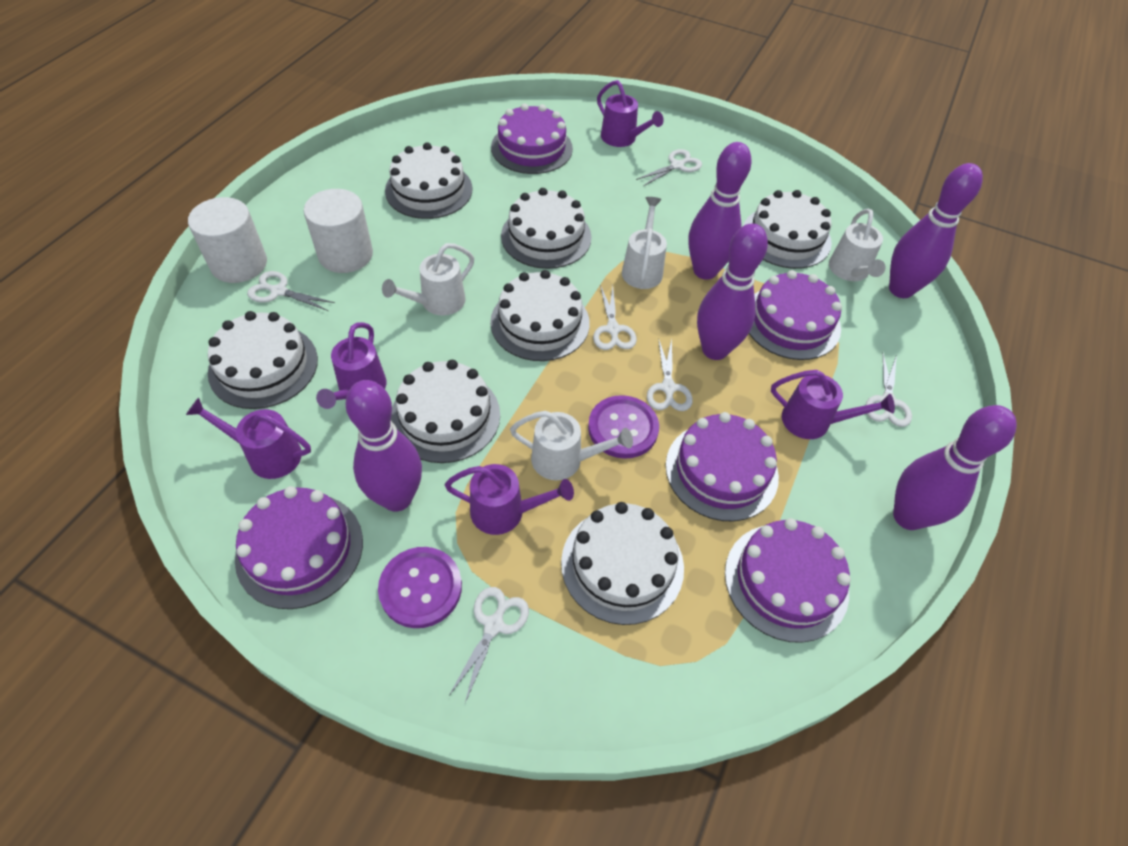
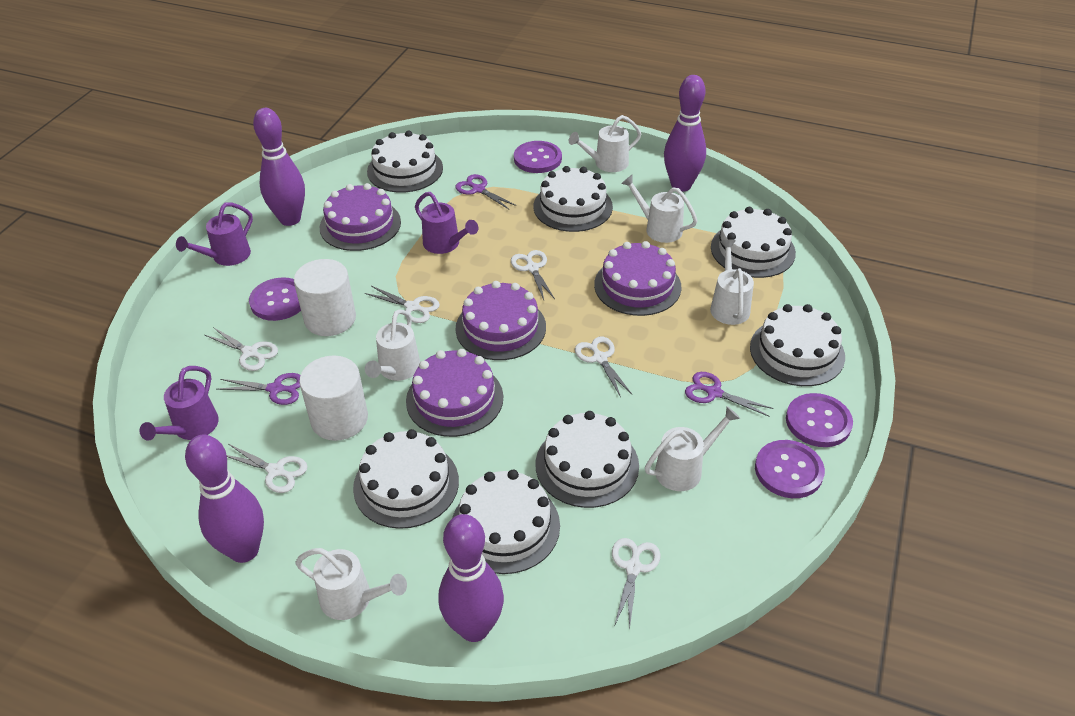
purple bowling pin: 5 -> 4
purple button: 2 -> 4
purple cake: 5 -> 4
purple scissors: 0 -> 3
purple watering can: 5 -> 3
white watering can: 4 -> 6

